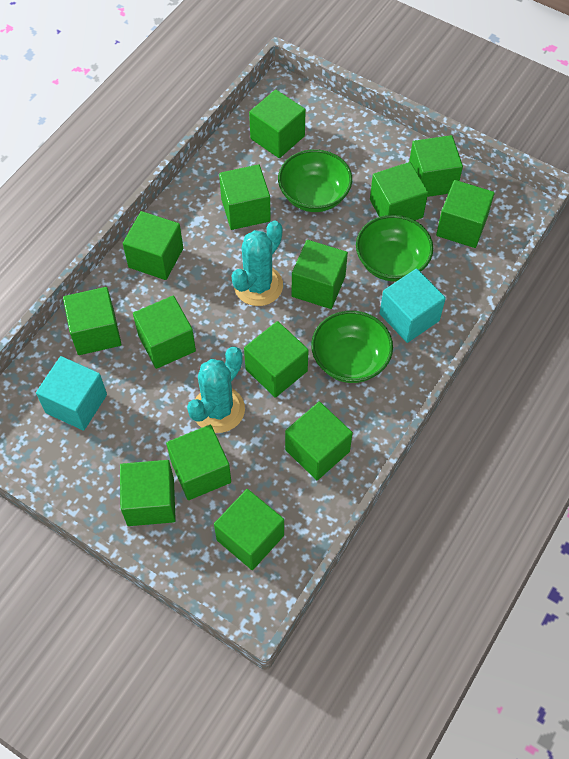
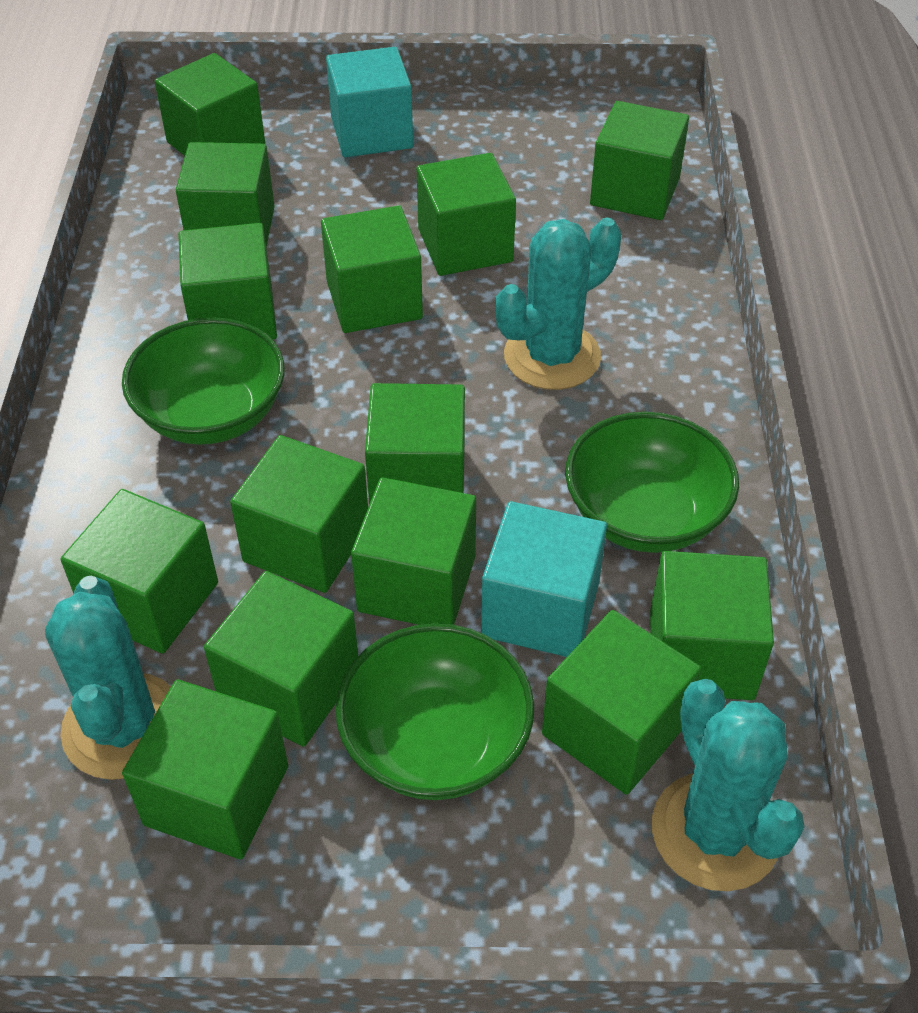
turquoise cactus: 2 -> 3

